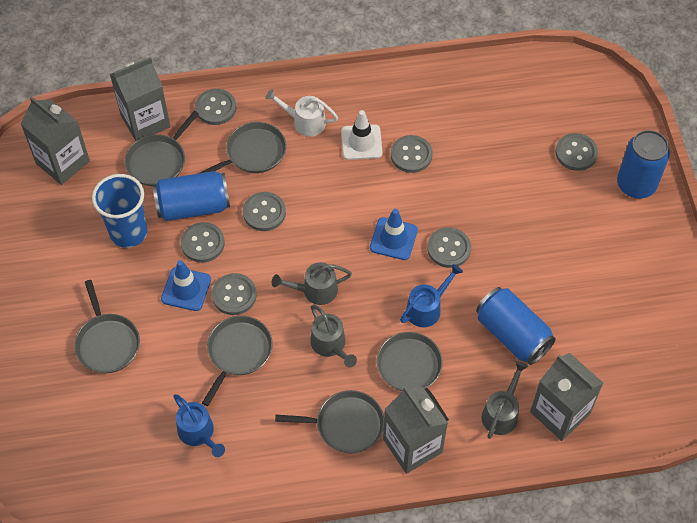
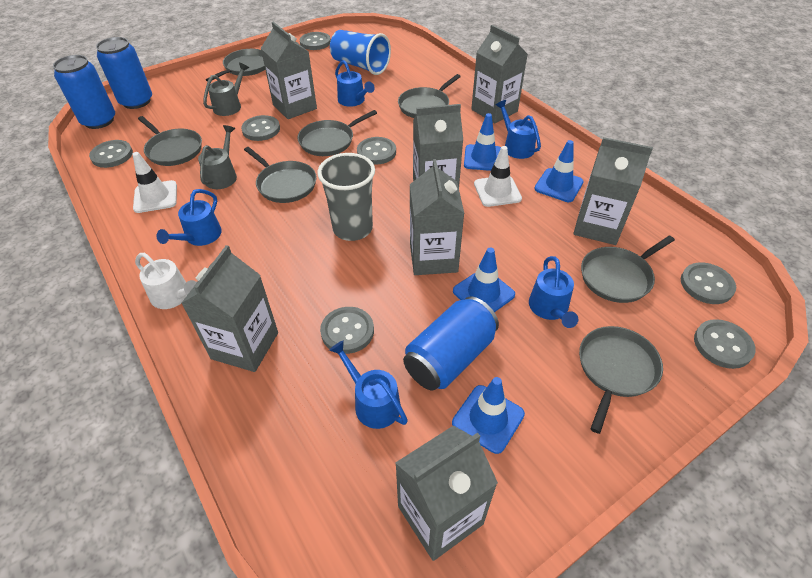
blue traffic cone: 2 -> 4
blue watering can: 2 -> 5
grey carton: 4 -> 7
grey cup: 0 -> 1
grey pan: 6 -> 7
grey watering can: 3 -> 2
white traffic cone: 1 -> 2

